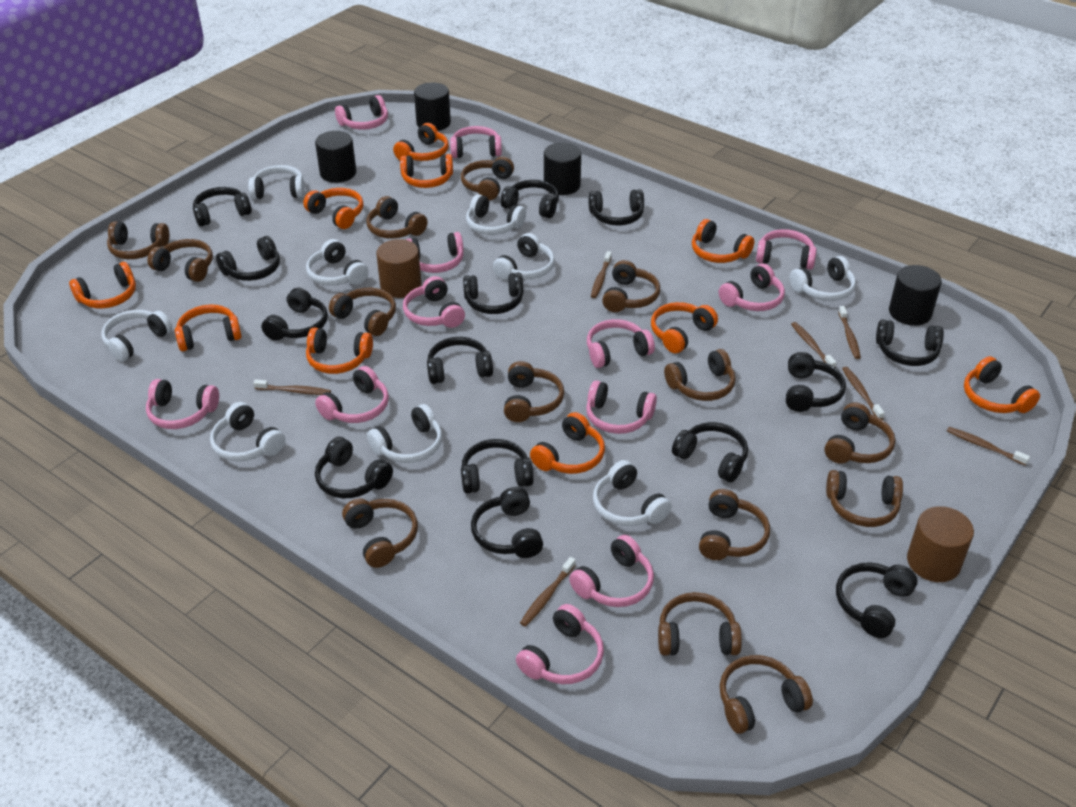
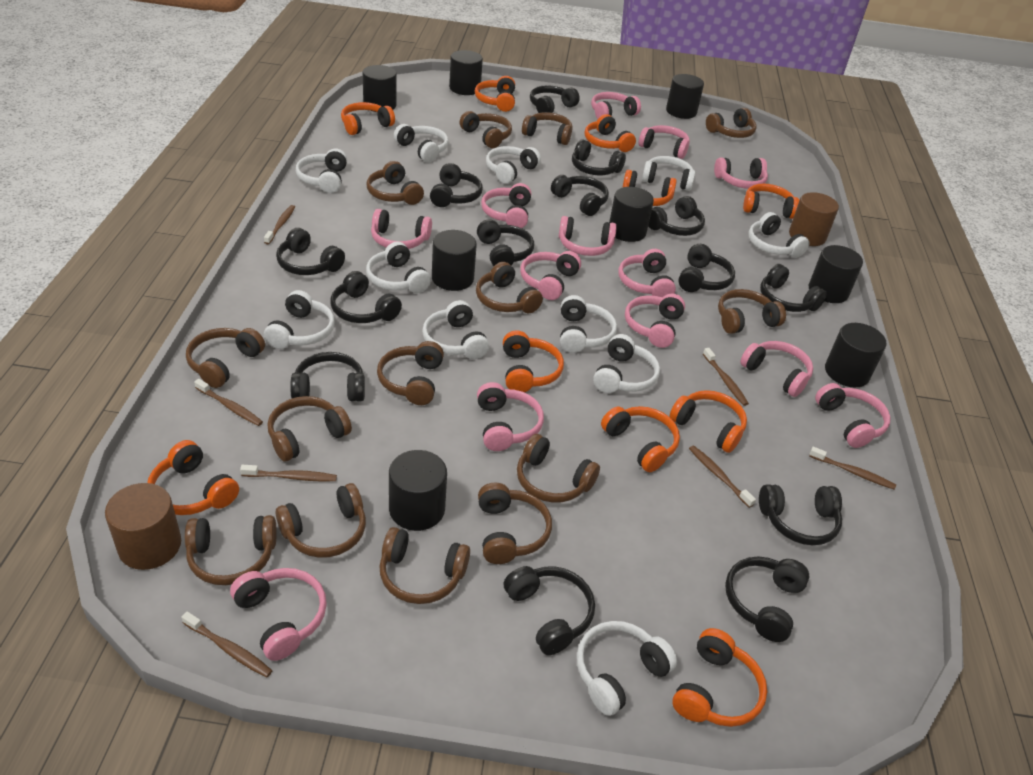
black cylinder: 4 -> 8
pink headphones: 12 -> 13
white headphones: 9 -> 11

